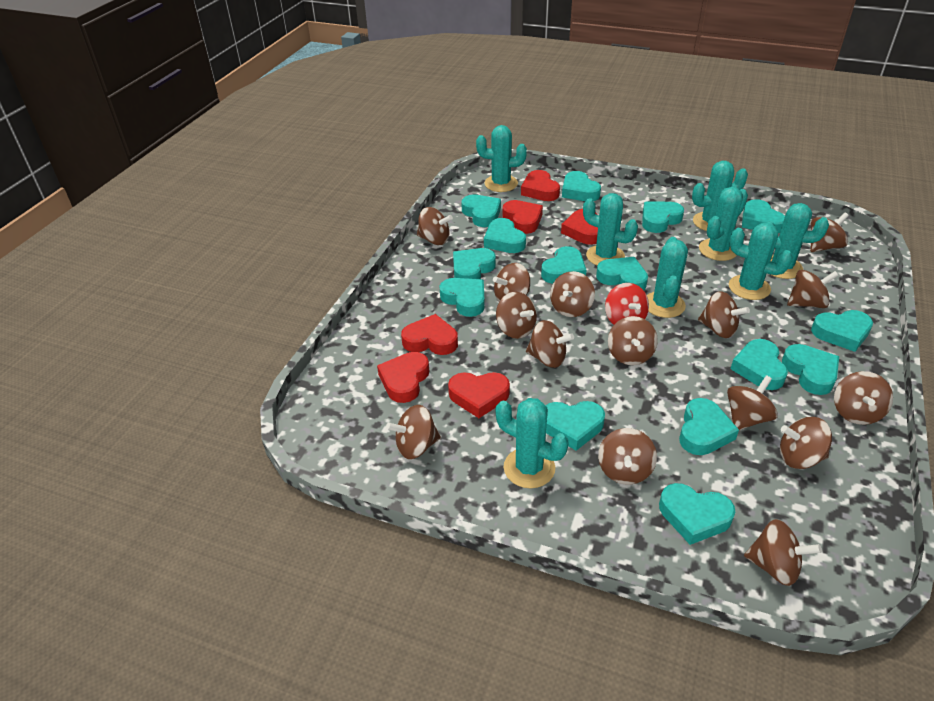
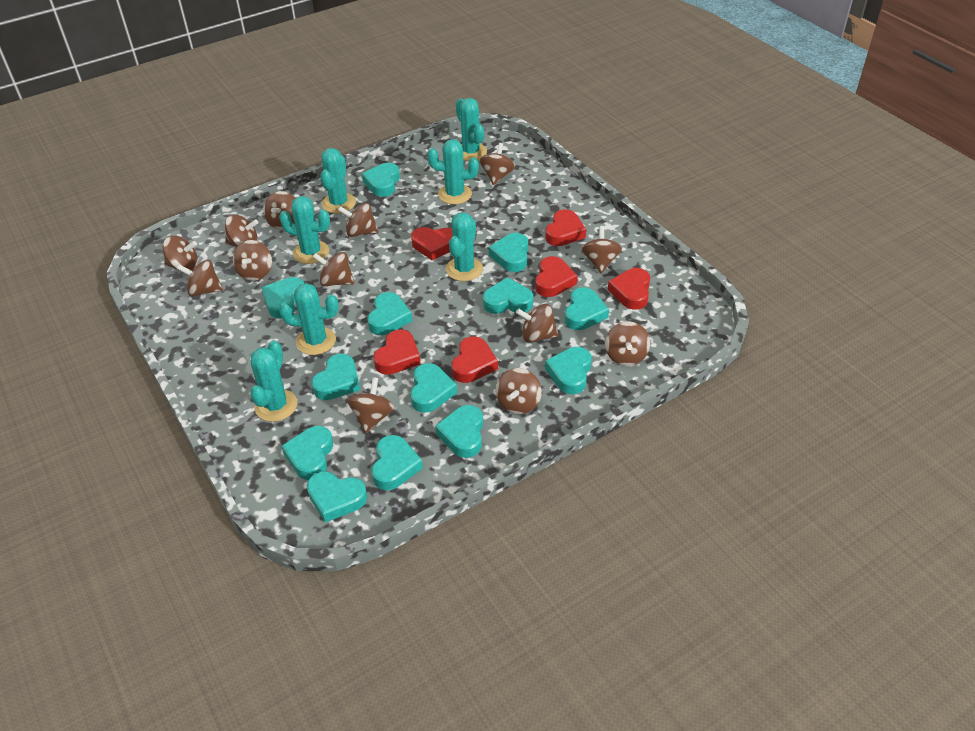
brown spinning top: 15 -> 13
red spinning top: 1 -> 0
turquoise cactus: 8 -> 7
turquoise heart: 15 -> 13

